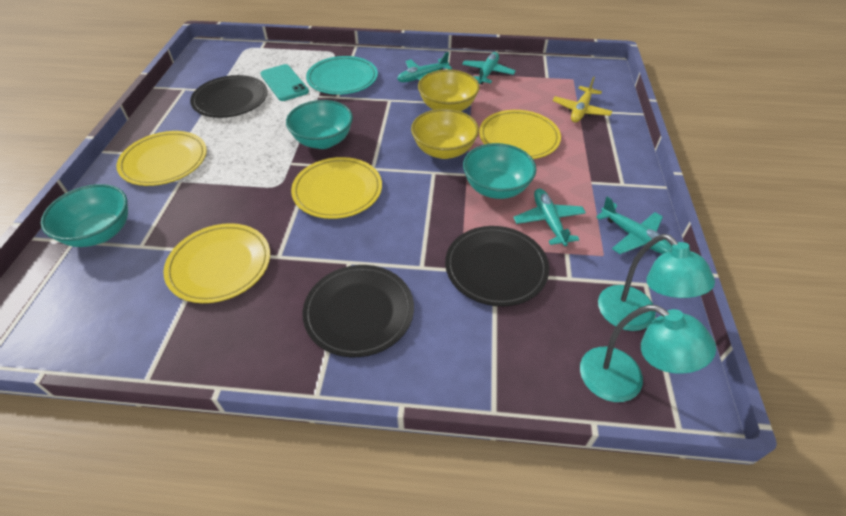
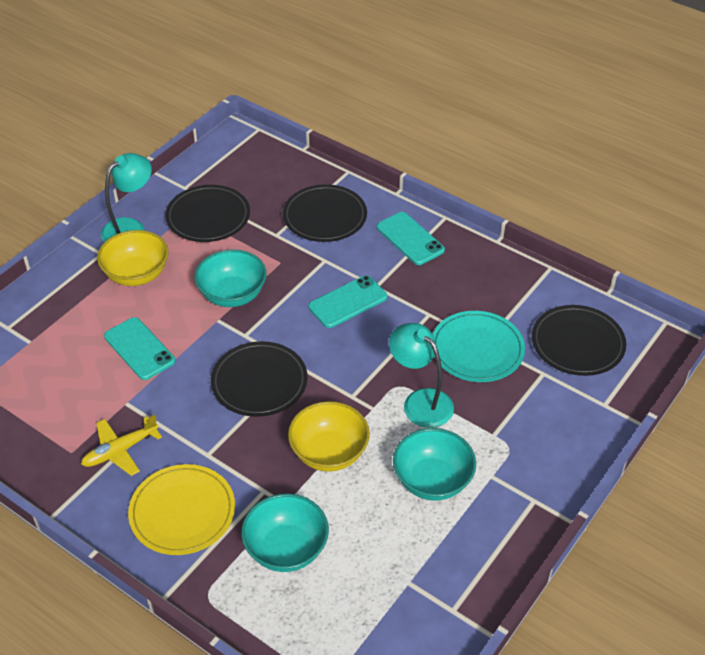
black plate: 3 -> 4
turquoise phone: 1 -> 3
turquoise plane: 4 -> 0
yellow plate: 4 -> 1

